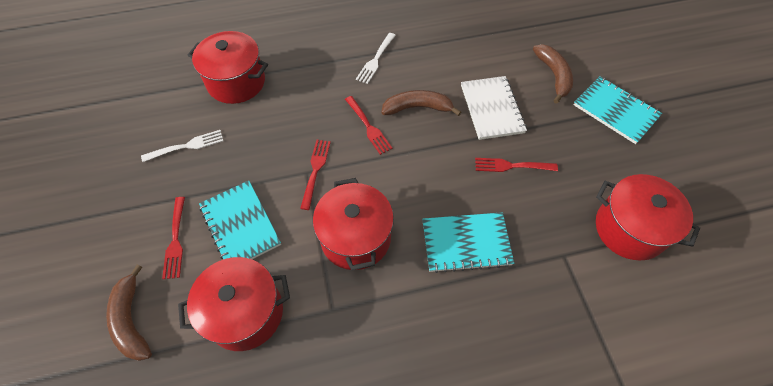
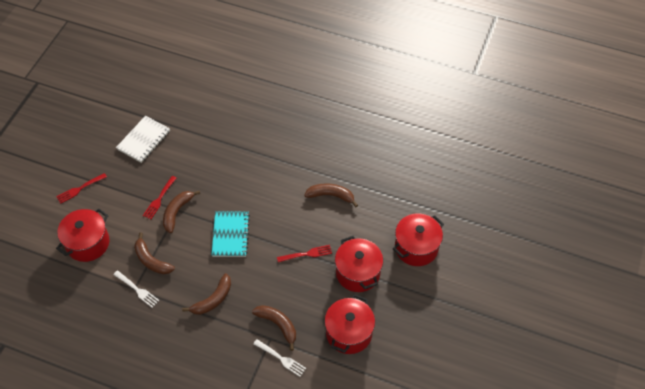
brown banana: 3 -> 5
red fork: 4 -> 3
turquoise notebook: 3 -> 1

